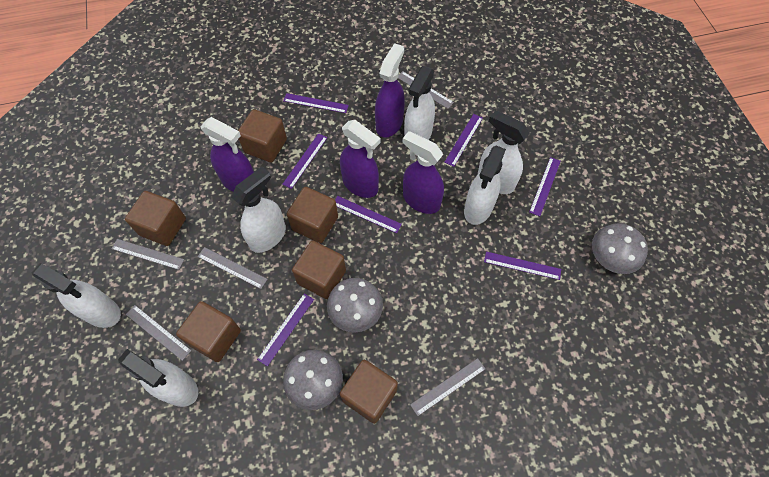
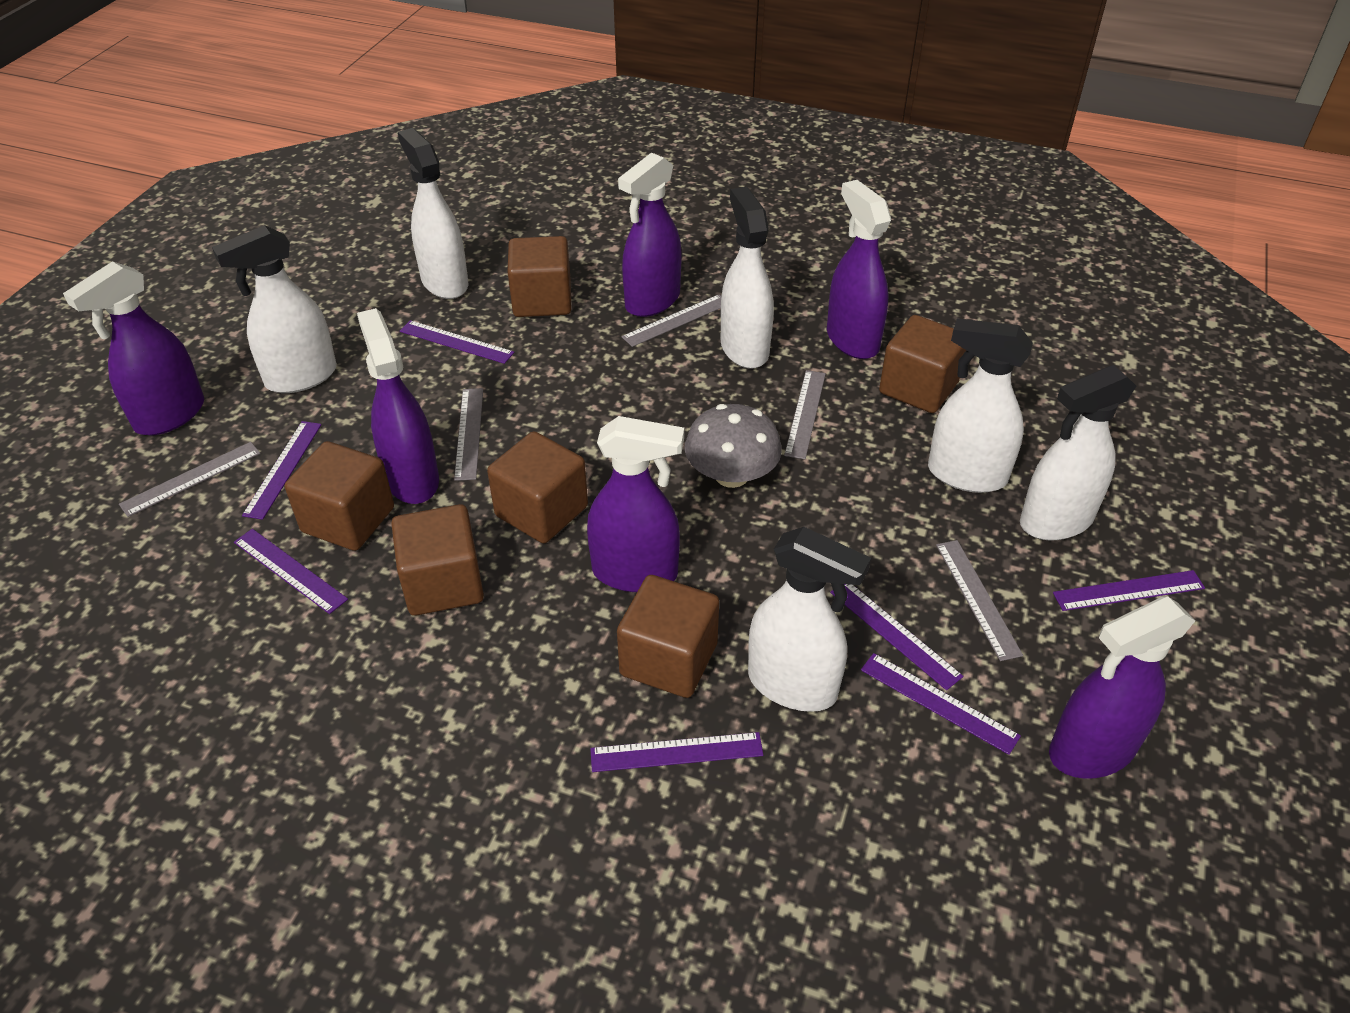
grey mushroom: 3 -> 1
purple spray bottle: 4 -> 6

